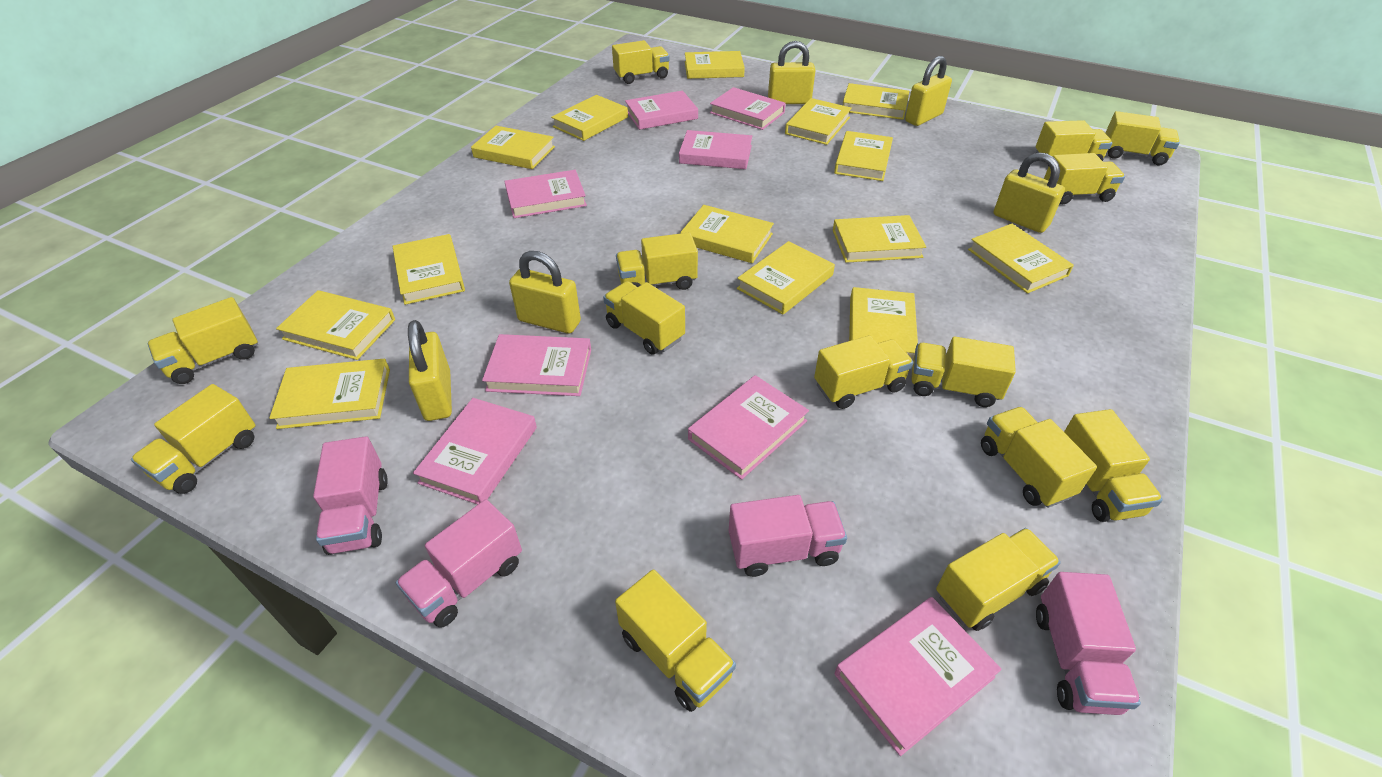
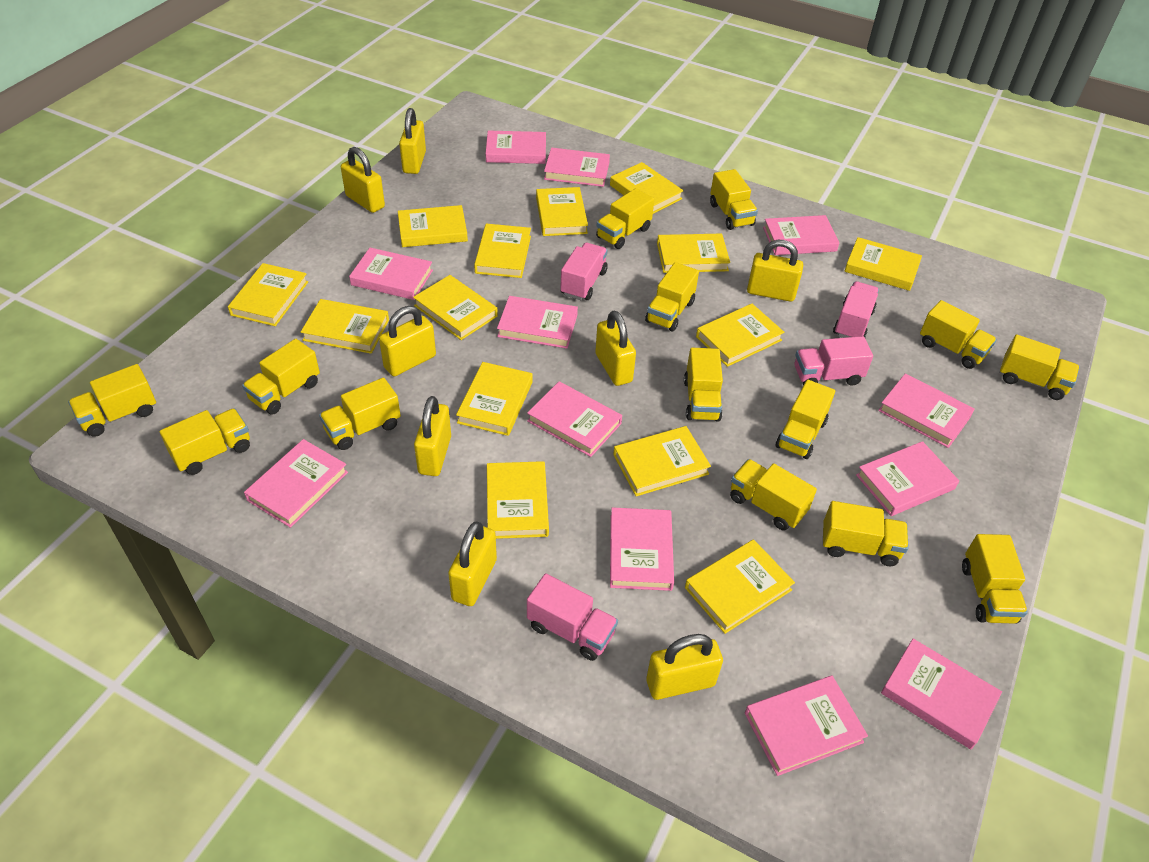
pink book: 8 -> 12
yellow padlock: 5 -> 8

